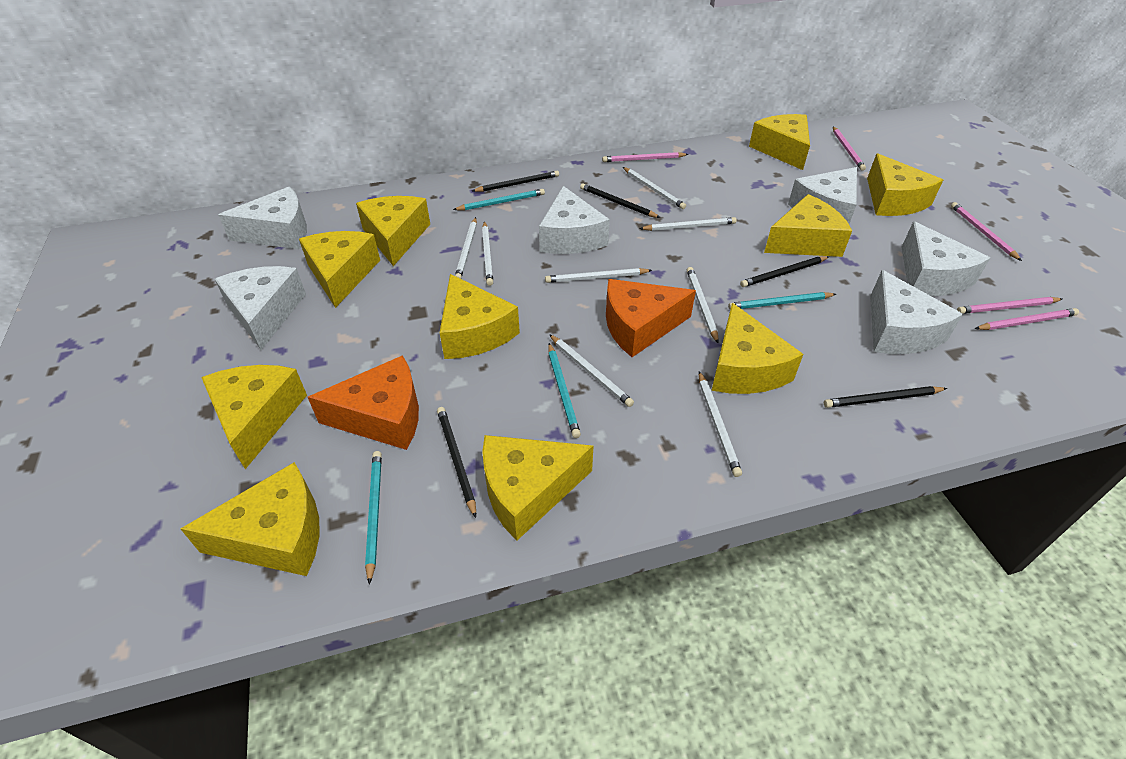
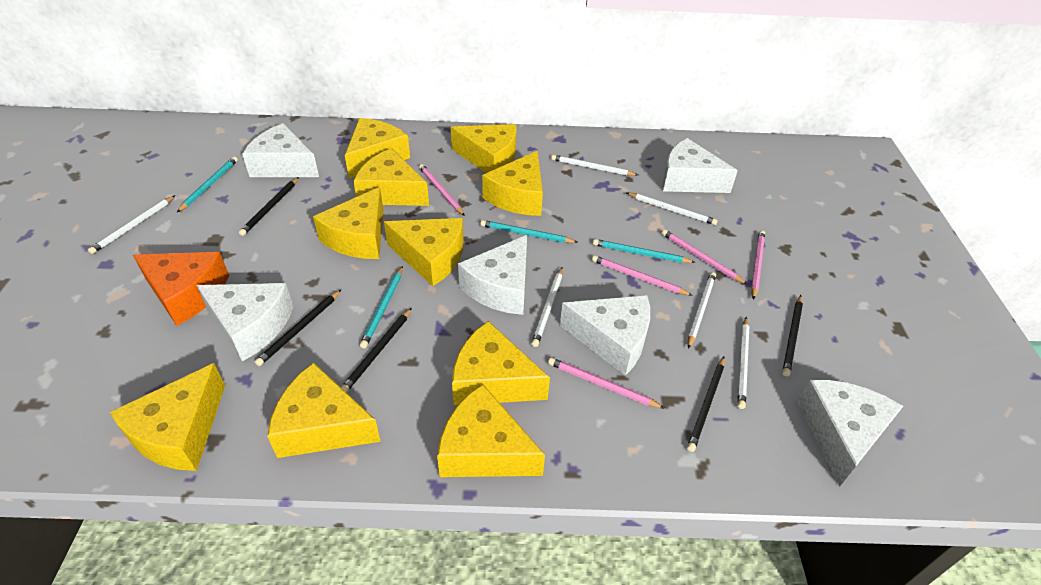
orange cheese: 2 -> 1
white pencil: 8 -> 6

